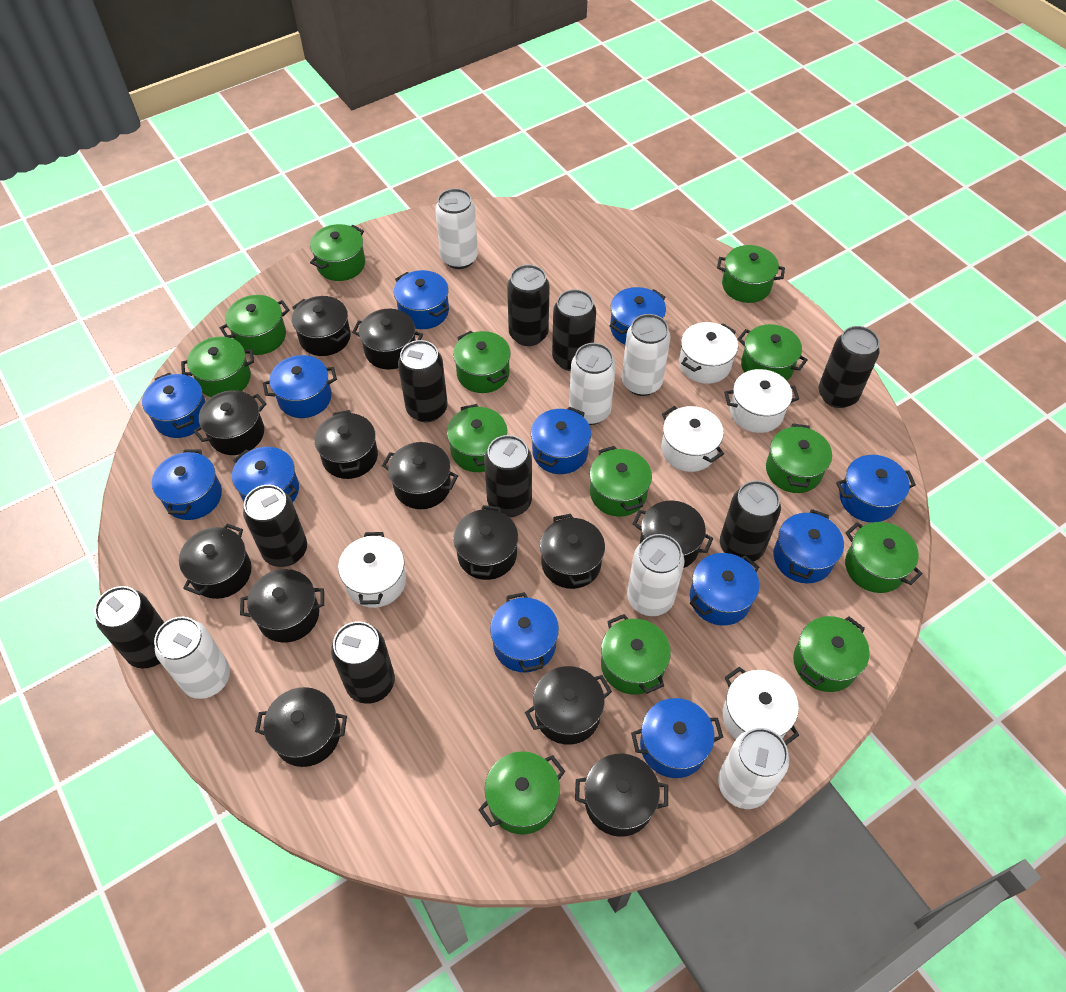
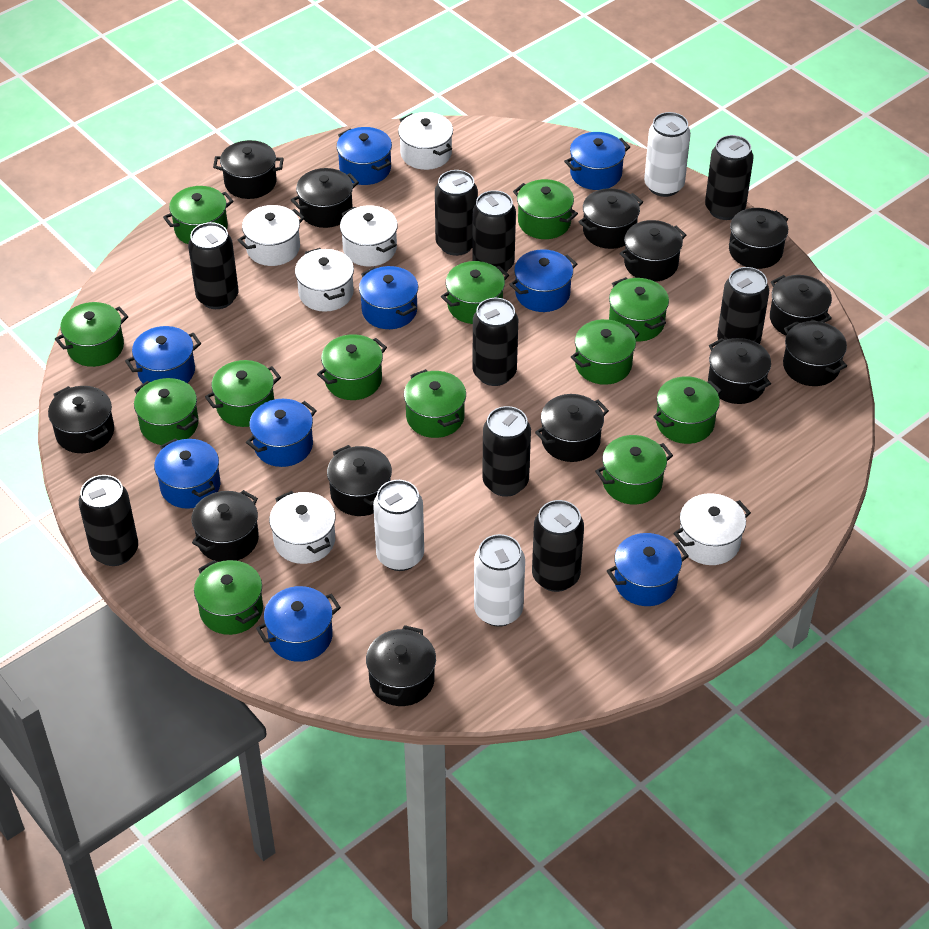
blue pot: 12 -> 9
white can: 6 -> 3
white pot: 5 -> 6

